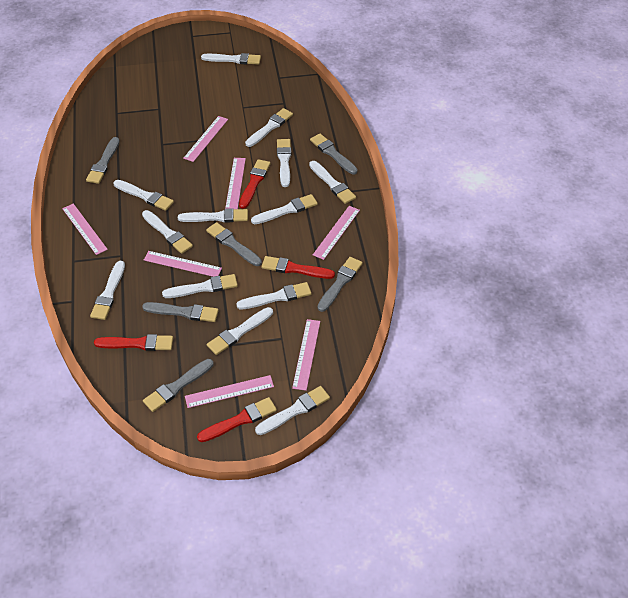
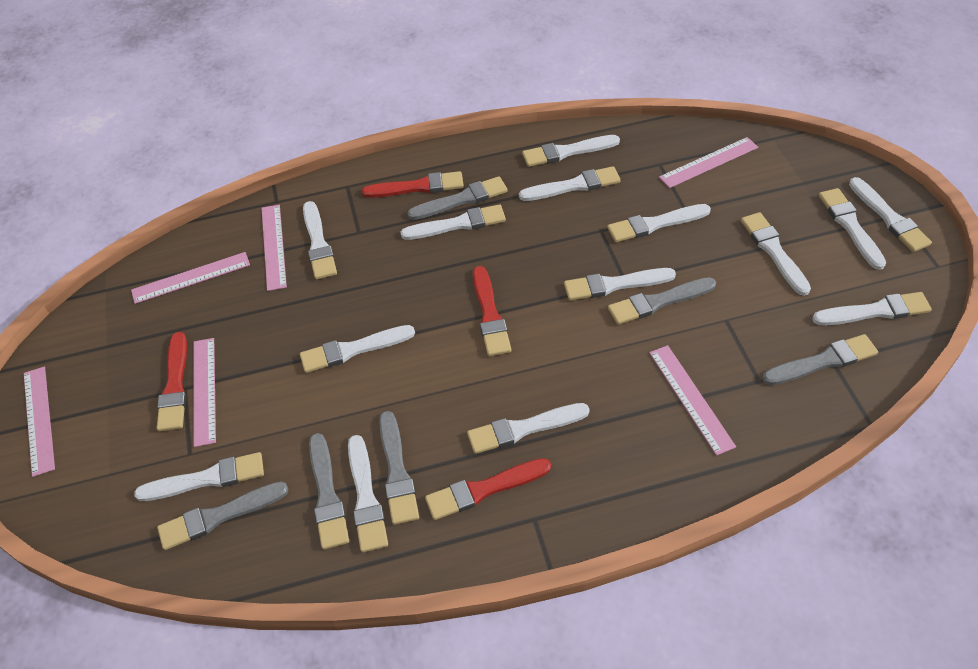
pink ruler: 7 -> 6
white brush: 13 -> 14

